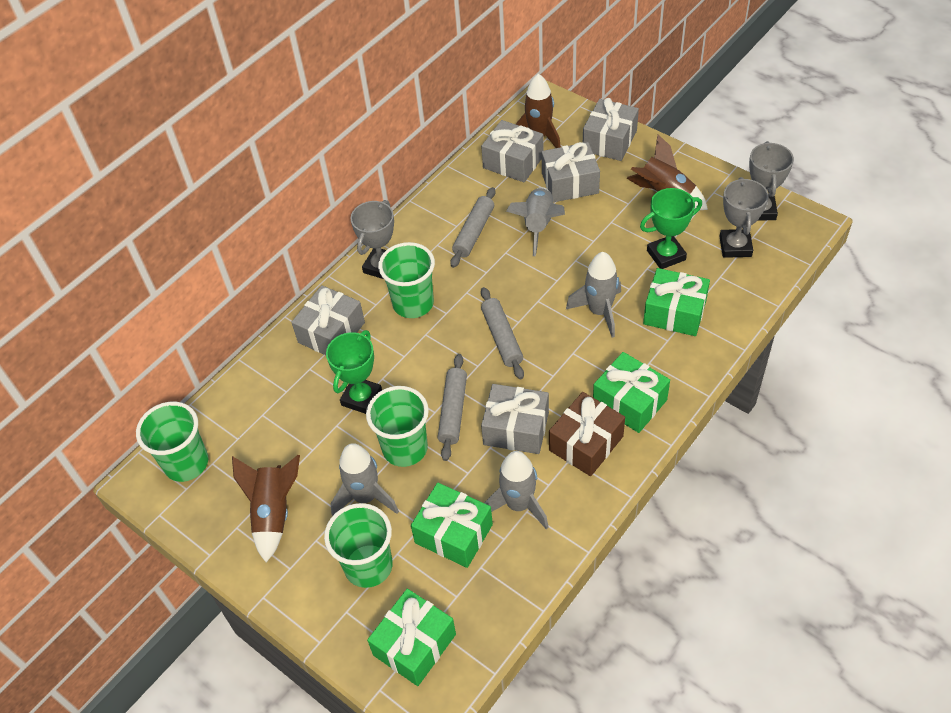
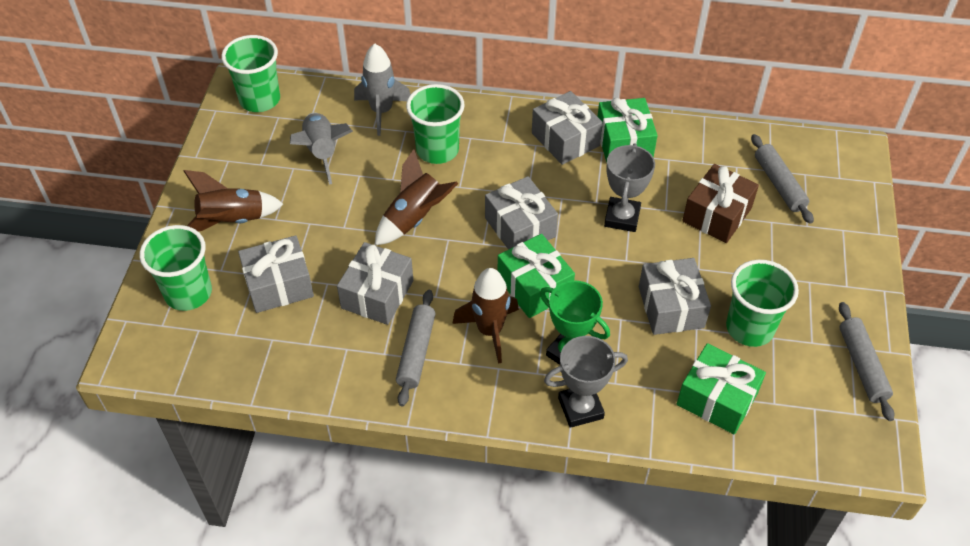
green gift: 4 -> 3
green trophy: 2 -> 1
grey rocket: 4 -> 2
grey trophy: 3 -> 2

